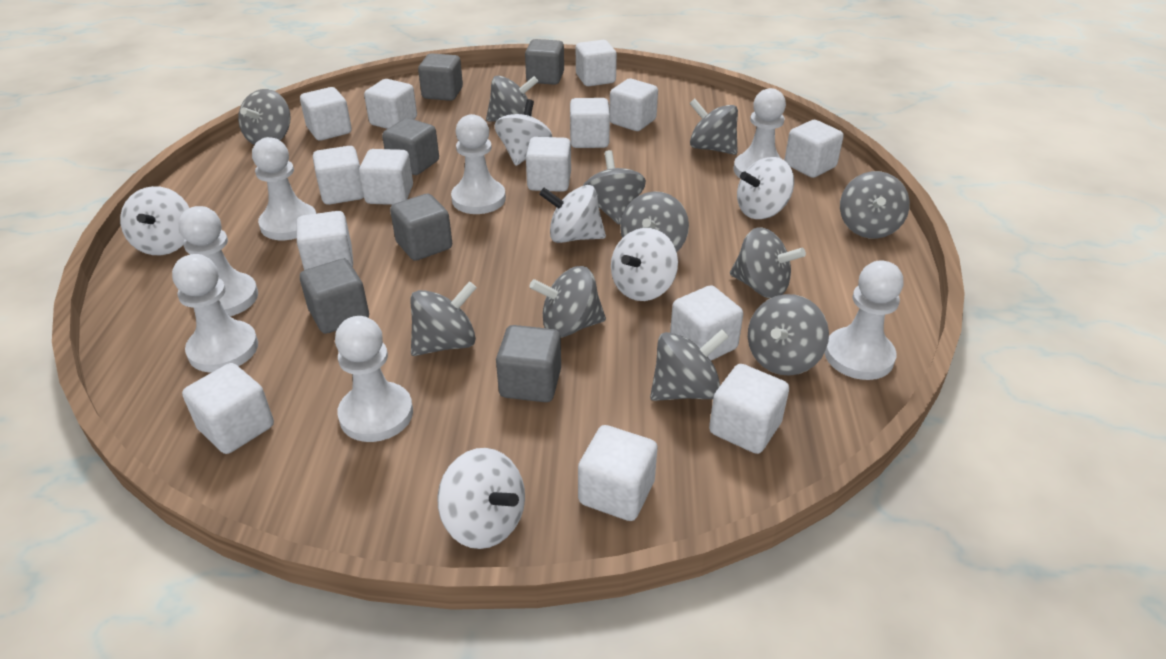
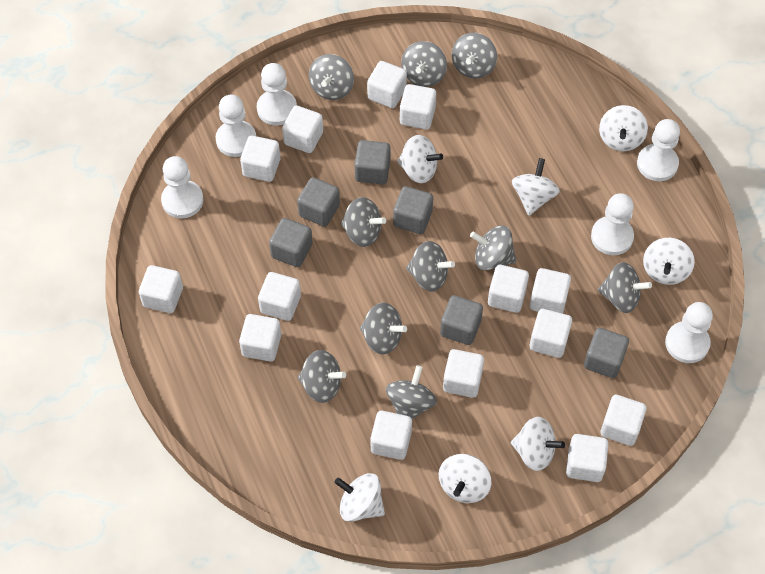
grey spinning top: 11 -> 10
white pawn: 7 -> 6
white spinning top: 6 -> 7

